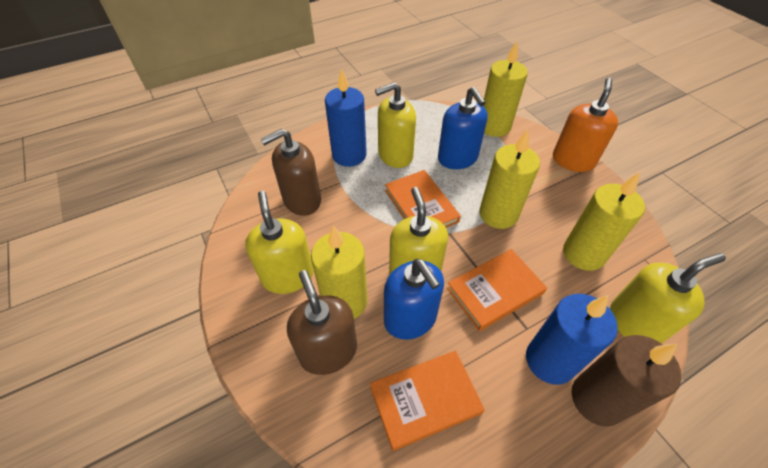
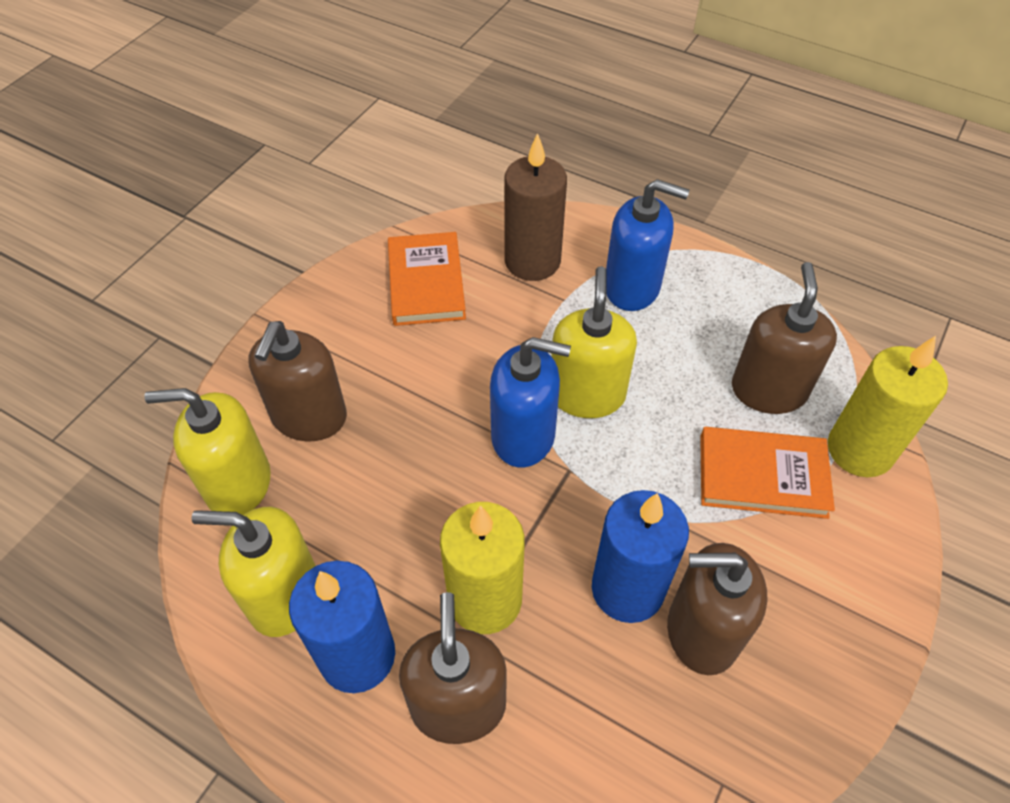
brown soap dispenser: 2 -> 4
orange book: 3 -> 2
orange soap dispenser: 1 -> 0
yellow candle: 4 -> 2
yellow soap dispenser: 4 -> 3

